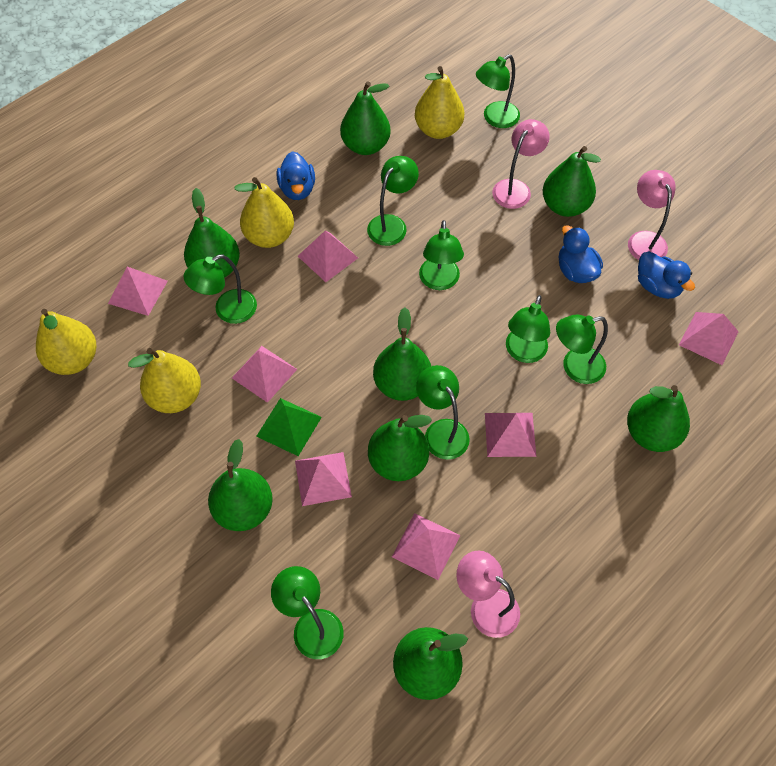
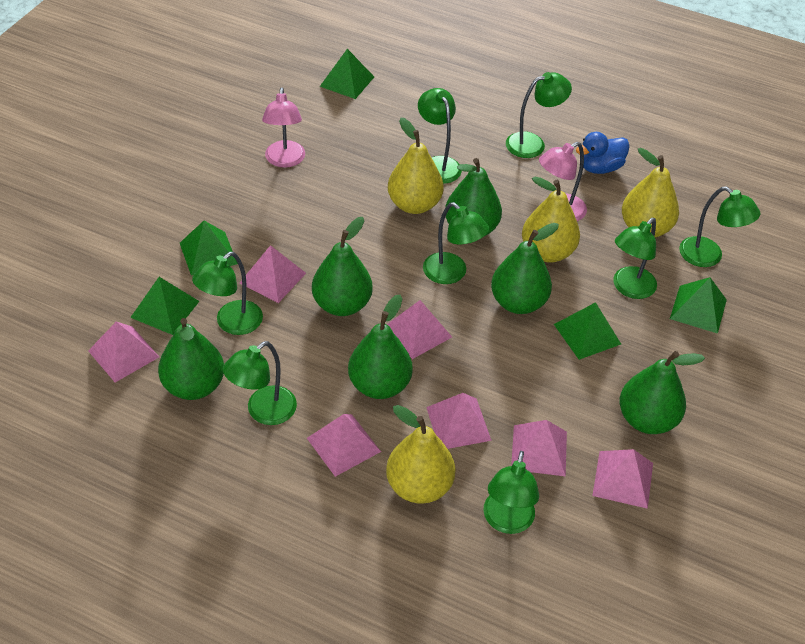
blue duck: 3 -> 1
green pear: 8 -> 6
green pyramid: 1 -> 5
pink lamp: 3 -> 2

